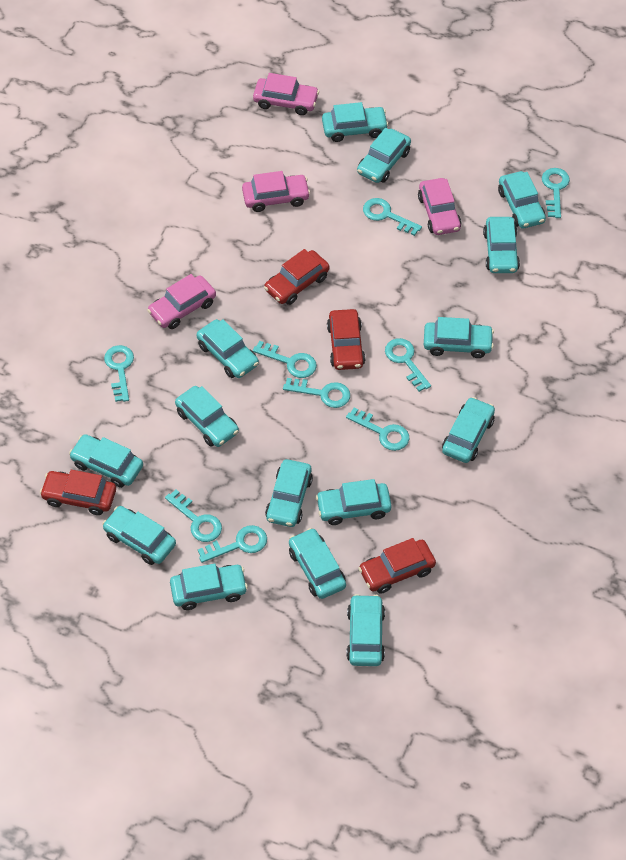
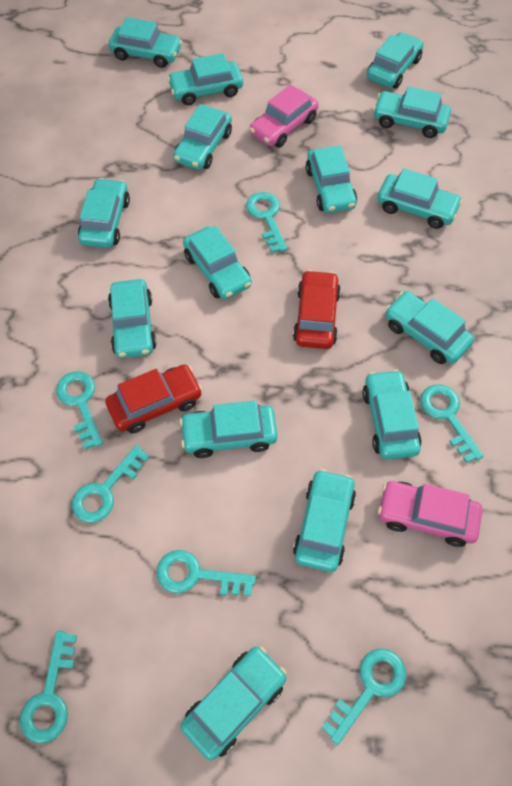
pink car: 4 -> 2
red car: 4 -> 2
turquoise key: 9 -> 7

